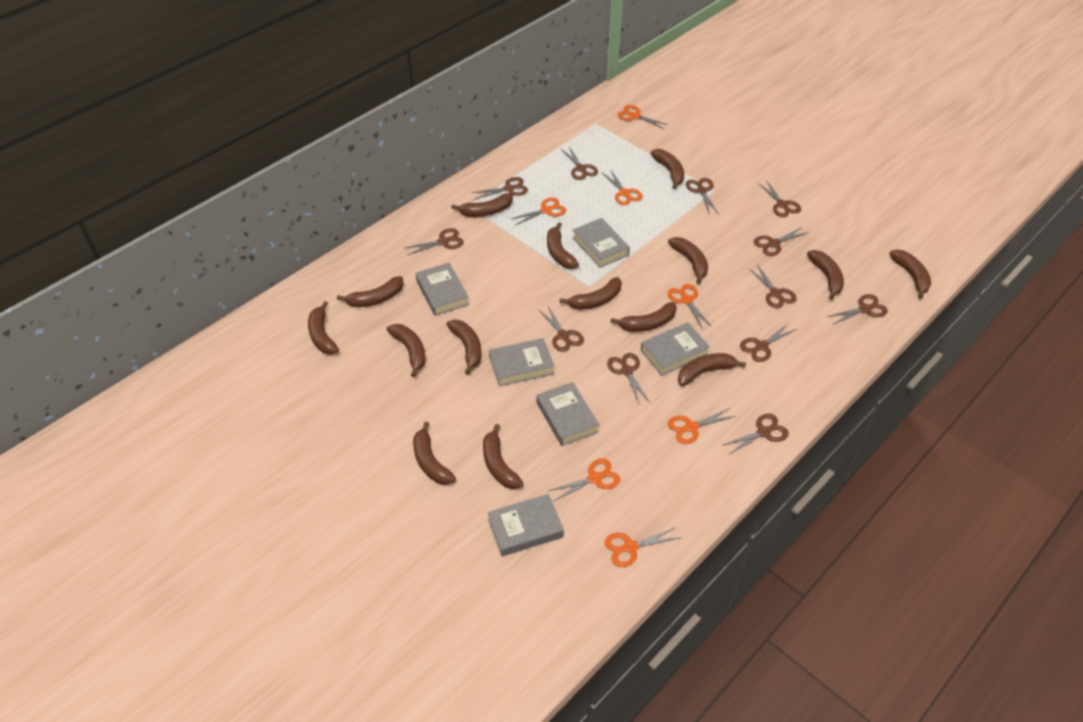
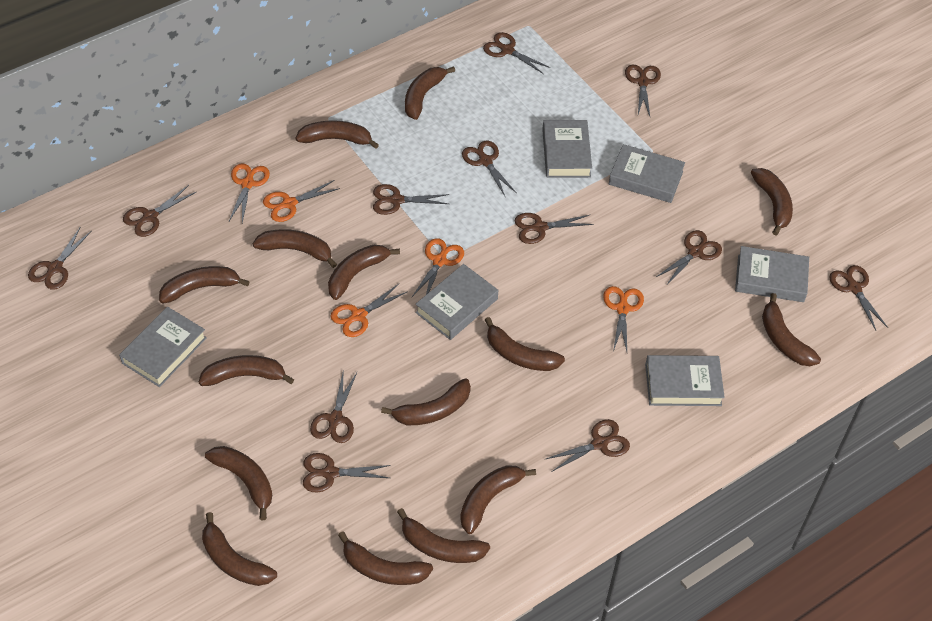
orange scissors: 7 -> 5

